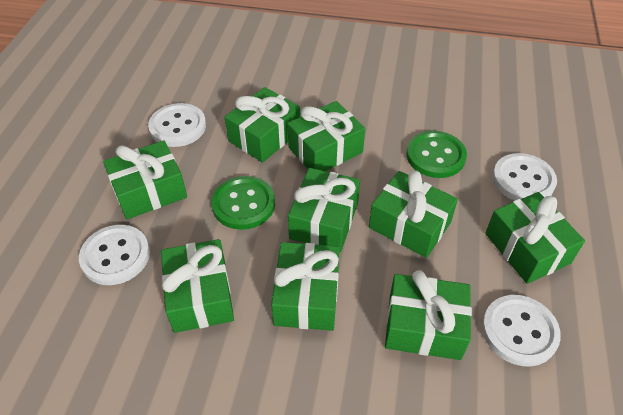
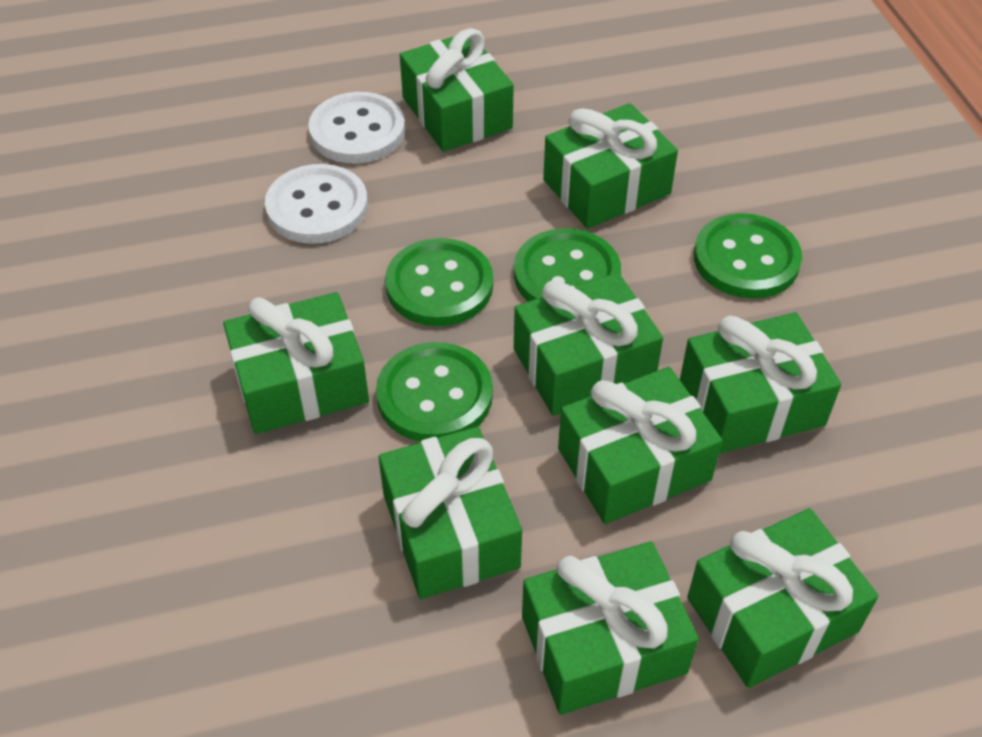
green button: 2 -> 4
white button: 4 -> 2

